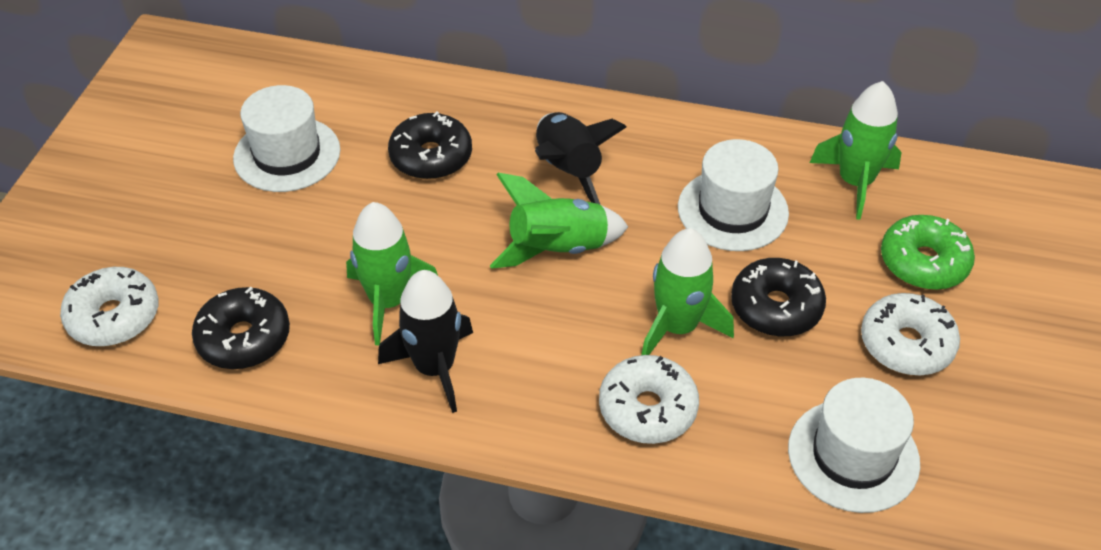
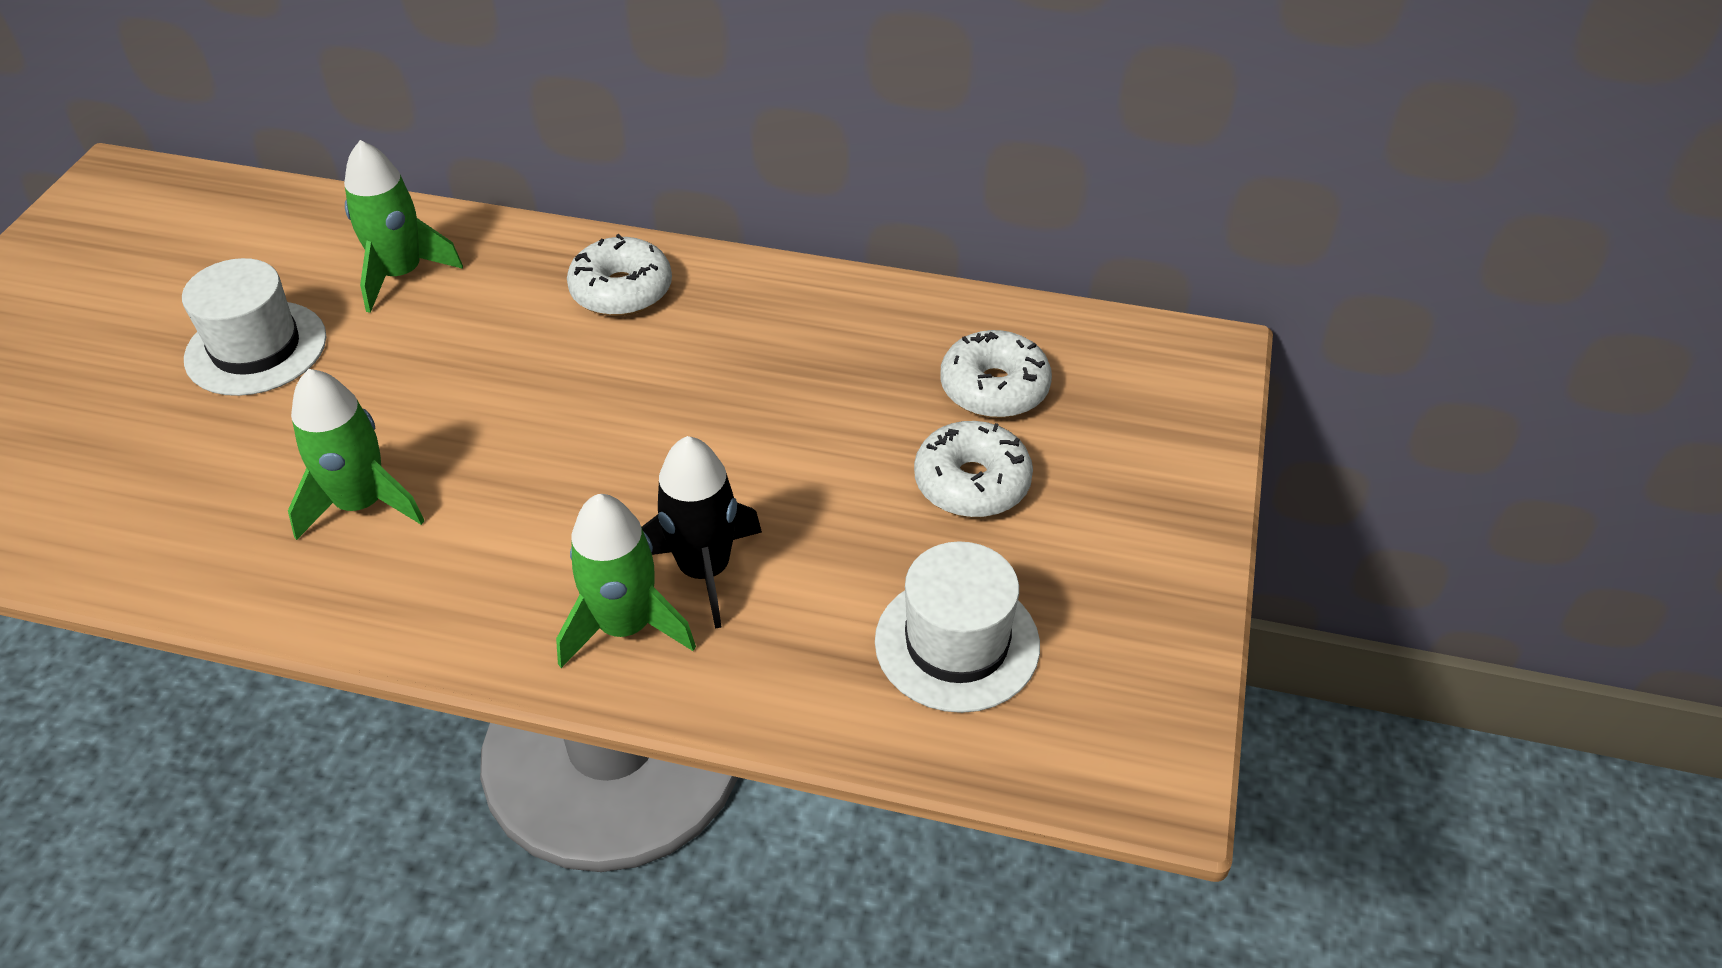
black donut: 3 -> 0
black rocket: 2 -> 1
green donut: 1 -> 0
green rocket: 4 -> 3
white hat: 3 -> 2

